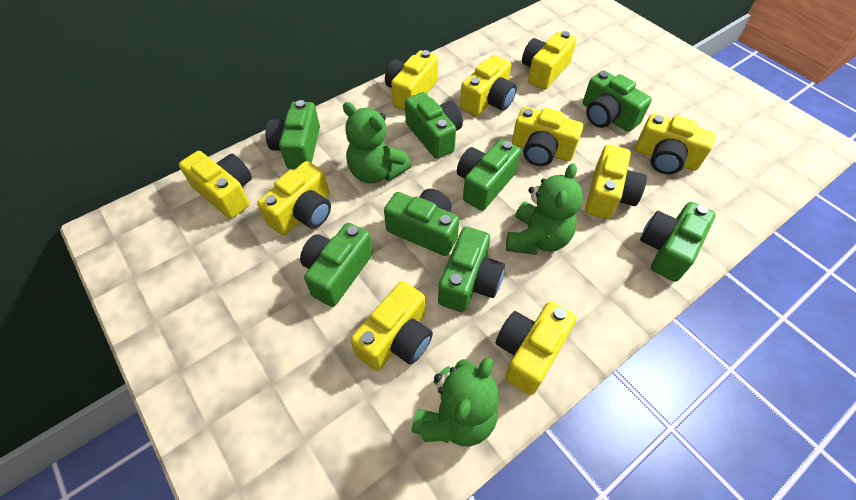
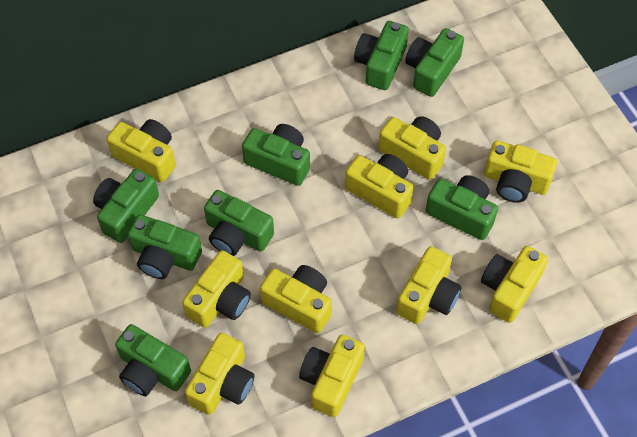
green teddy bear: 3 -> 0

